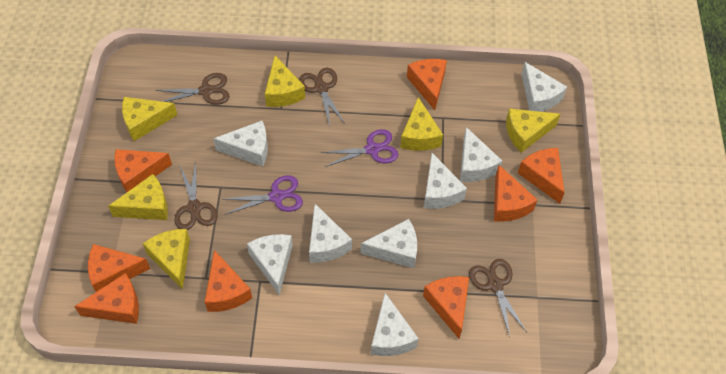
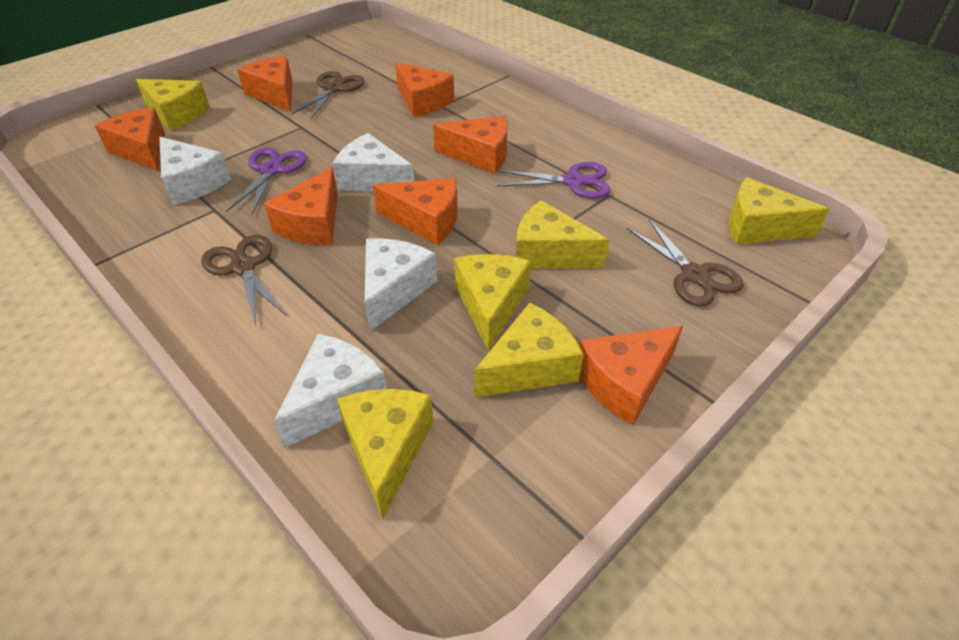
brown scissors: 4 -> 3
orange cheese: 8 -> 7
white cheese: 8 -> 4

